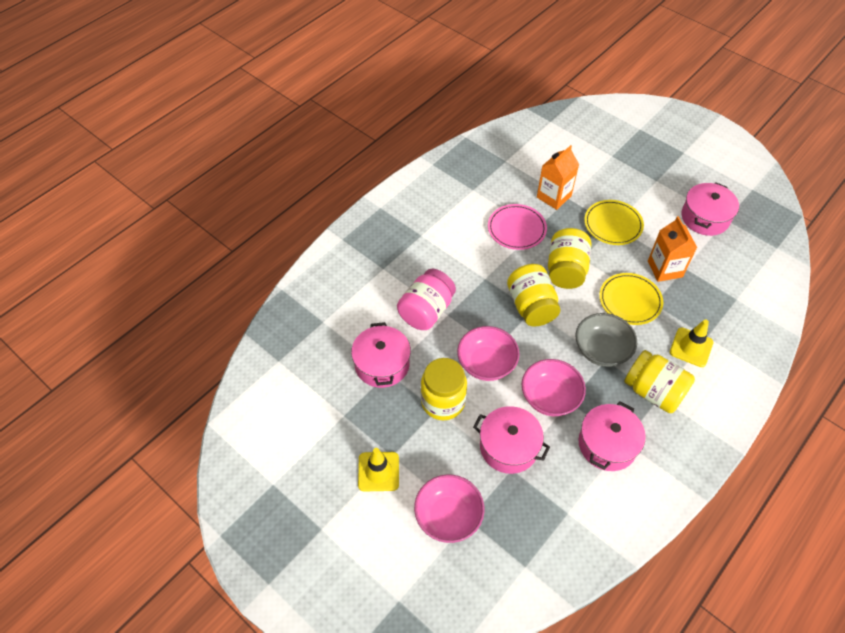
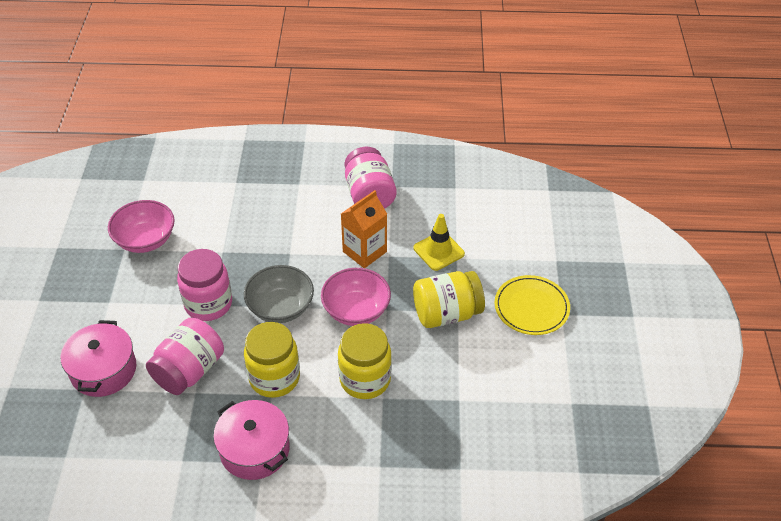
orange carton: 2 -> 1
pink bowl: 3 -> 2
pink jar: 1 -> 3
pink plate: 1 -> 0
pink pot: 4 -> 2
yellow jar: 4 -> 3
yellow plate: 2 -> 1
yellow traffic cone: 2 -> 1

